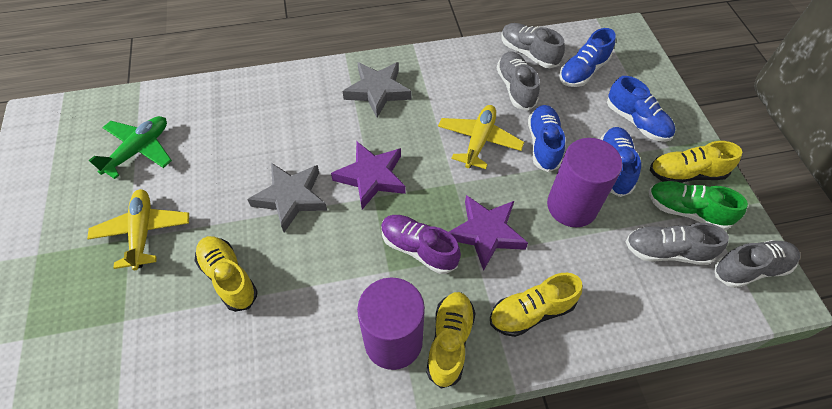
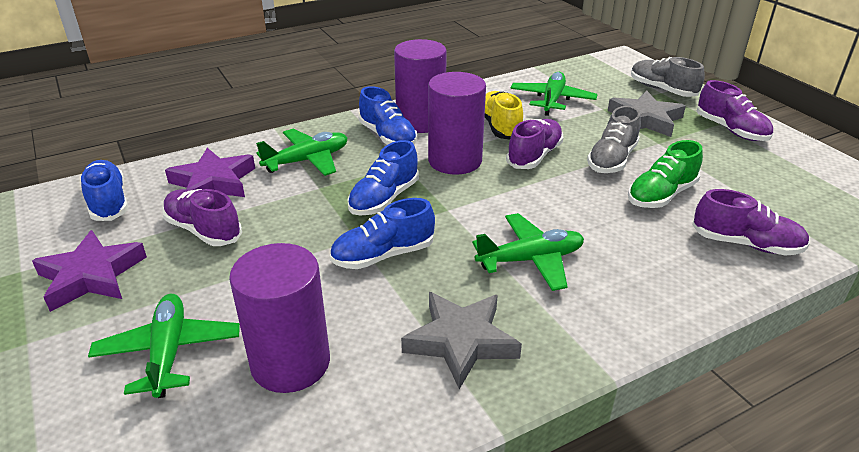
green plane: 1 -> 4
grey shoe: 4 -> 2
purple cylinder: 2 -> 3
purple shoe: 1 -> 4
yellow plane: 2 -> 0
yellow shoe: 4 -> 1

